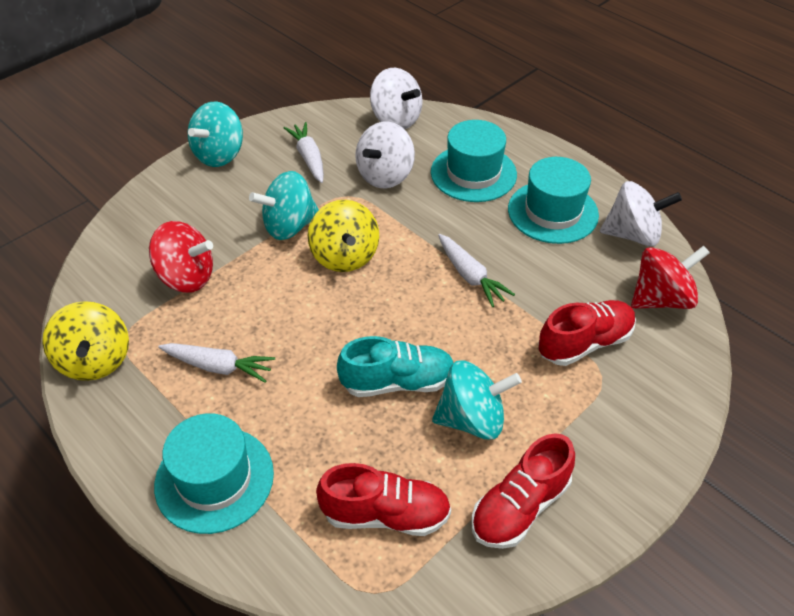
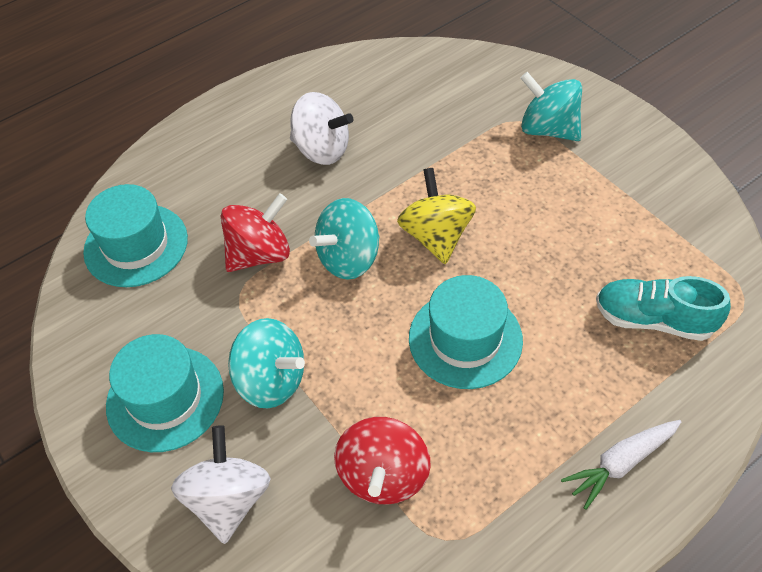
red shoe: 3 -> 0
white carrot: 3 -> 1
white spinning top: 3 -> 2
yellow spinning top: 2 -> 1

